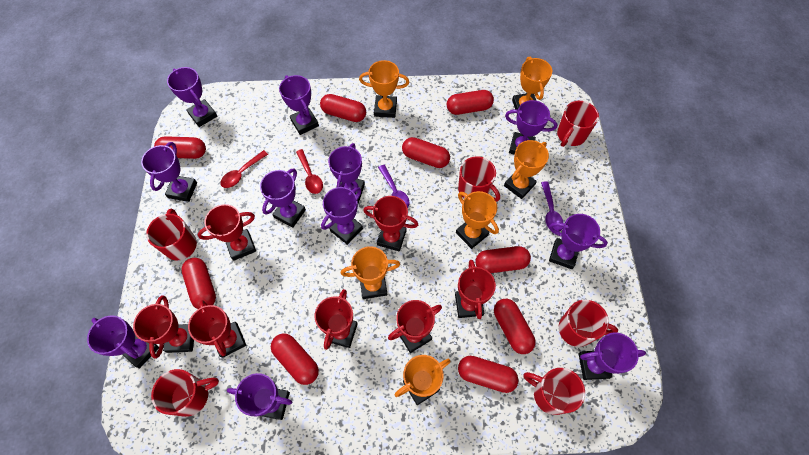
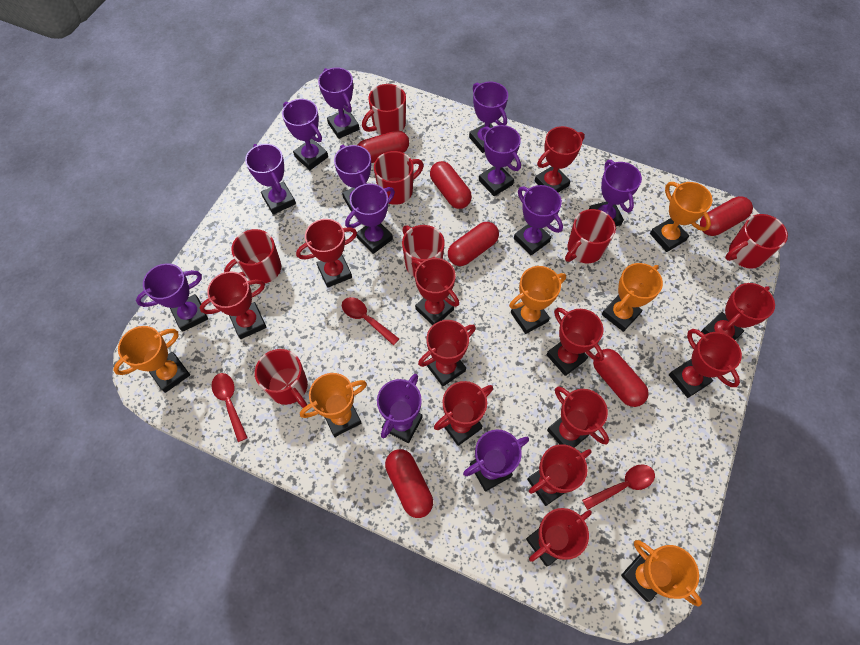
purple spoon: 2 -> 0
purple trophy: 11 -> 12
red capsule: 9 -> 6
red mug: 6 -> 7
red spoon: 2 -> 3
red trophy: 7 -> 12

